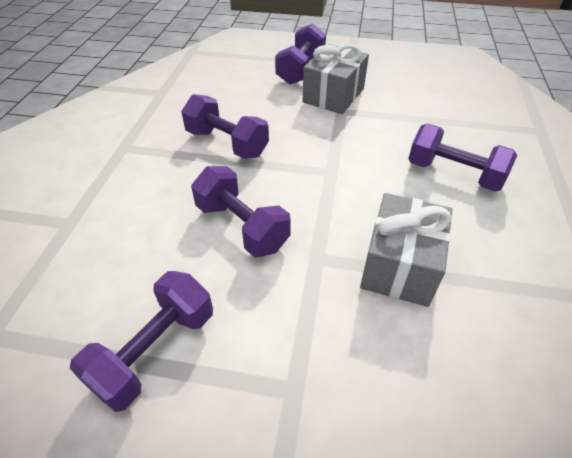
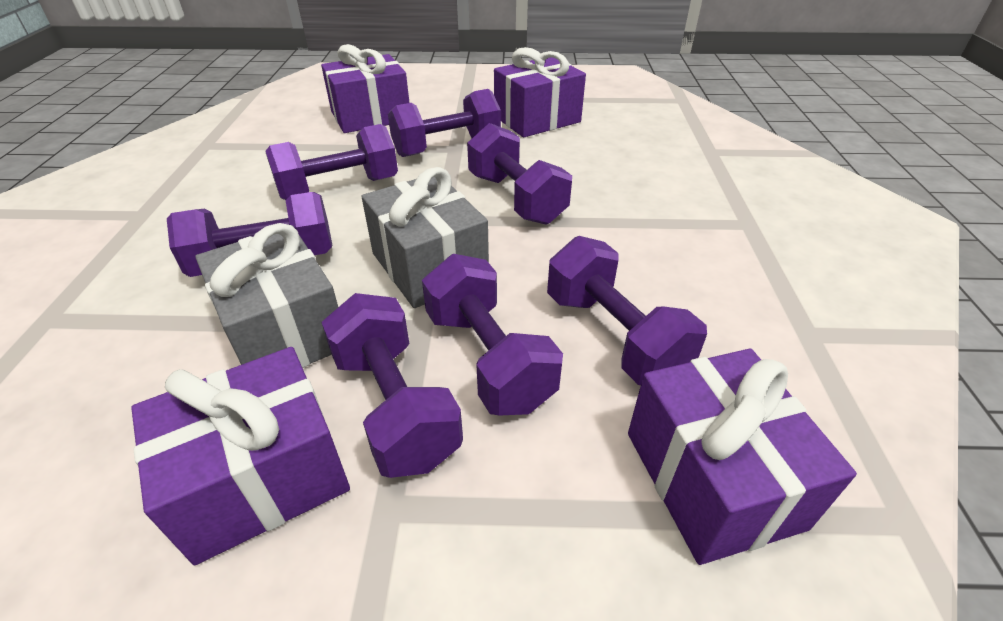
purple dumbbell: 5 -> 7
purple gift: 0 -> 4

